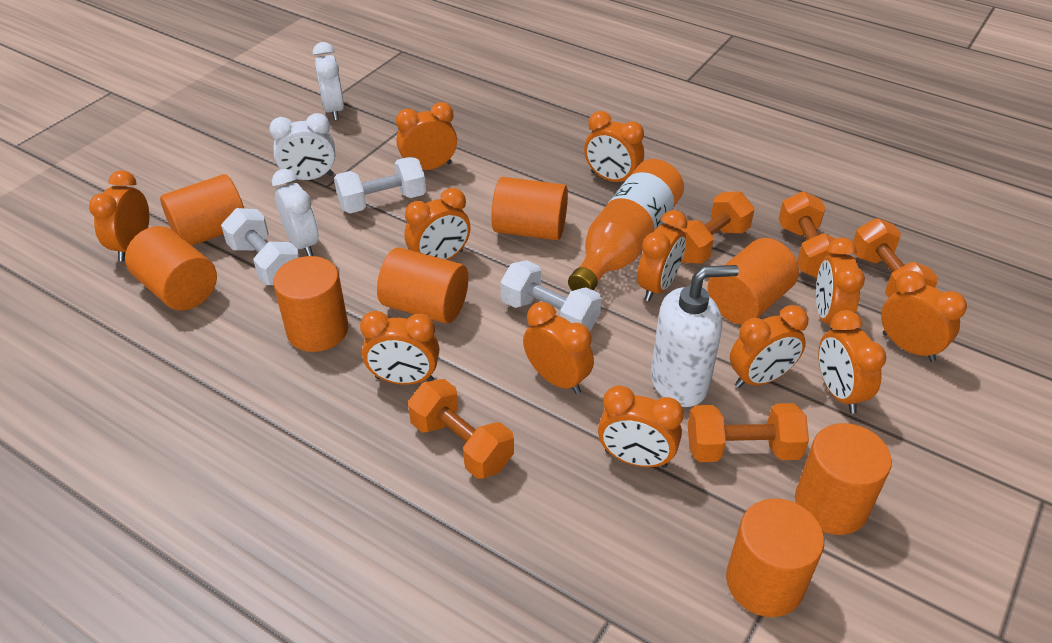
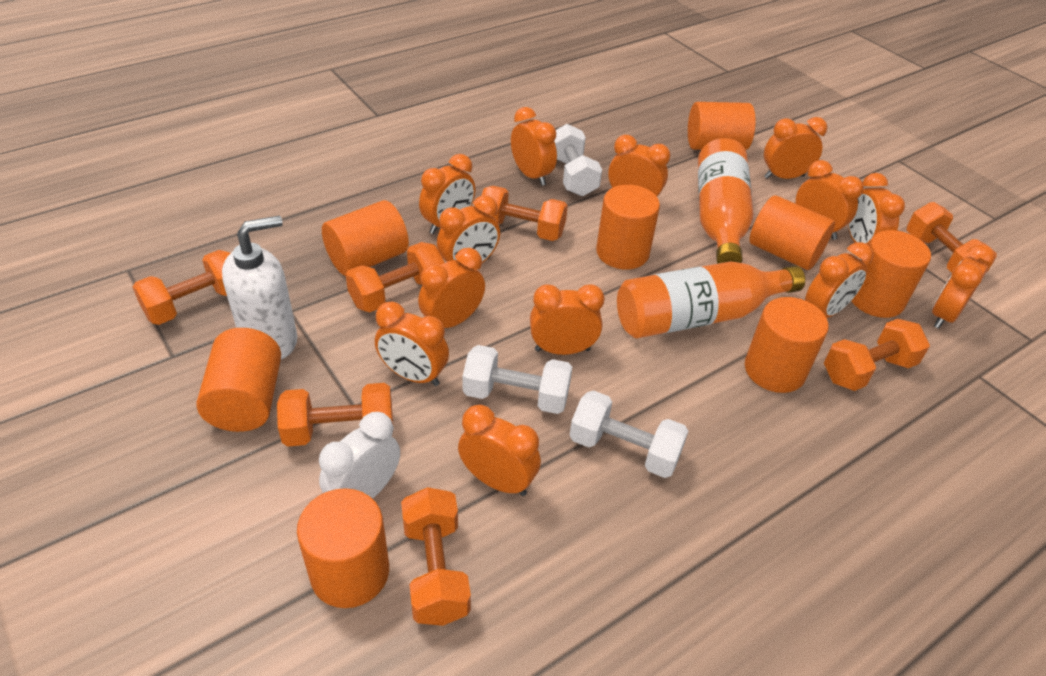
orange bottle: 1 -> 2
orange clock: 12 -> 13
orange dumbbell: 5 -> 7
white clock: 3 -> 1

